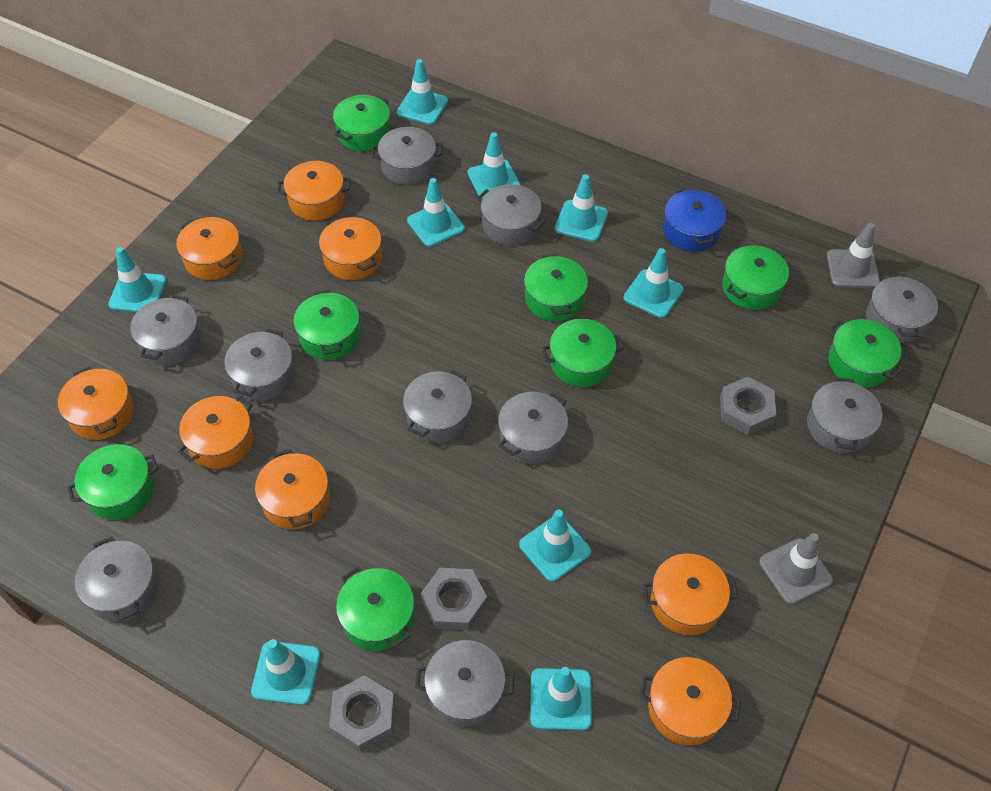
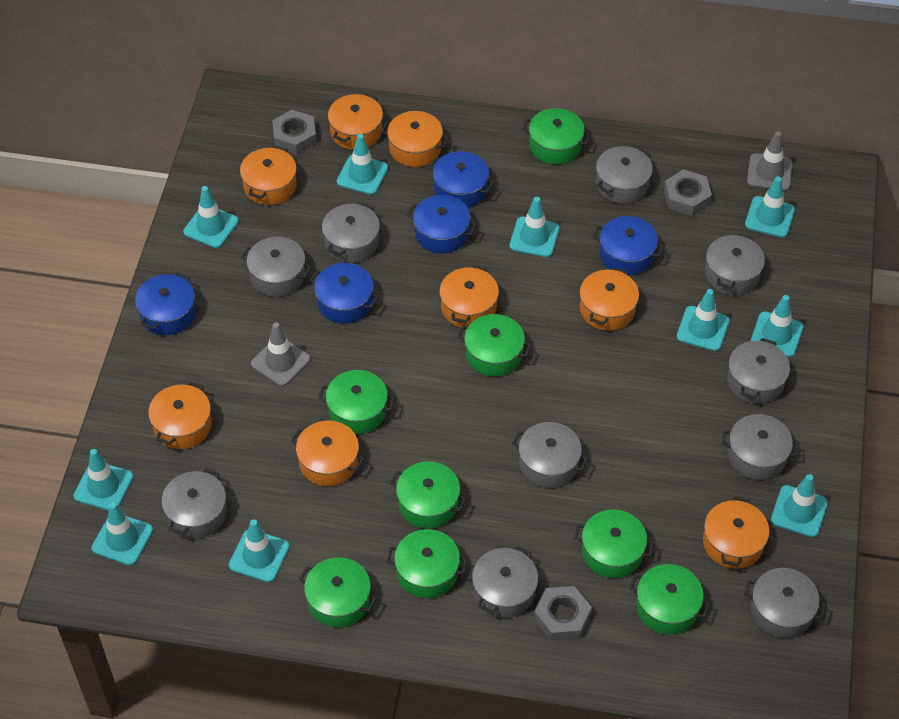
blue pot: 1 -> 5
turquoise traffic cone: 9 -> 10

